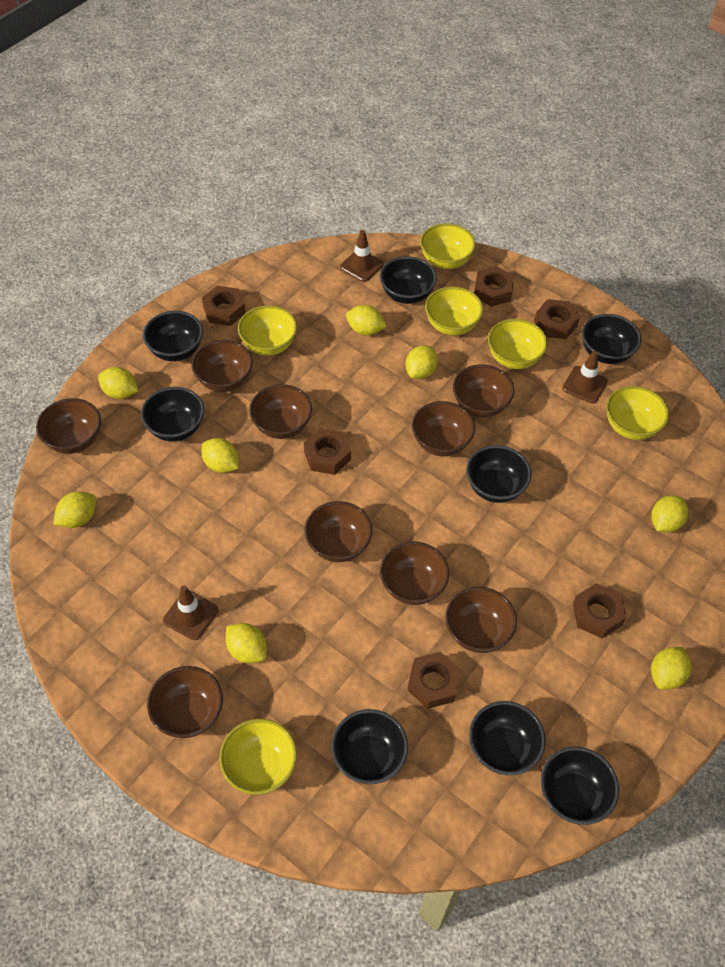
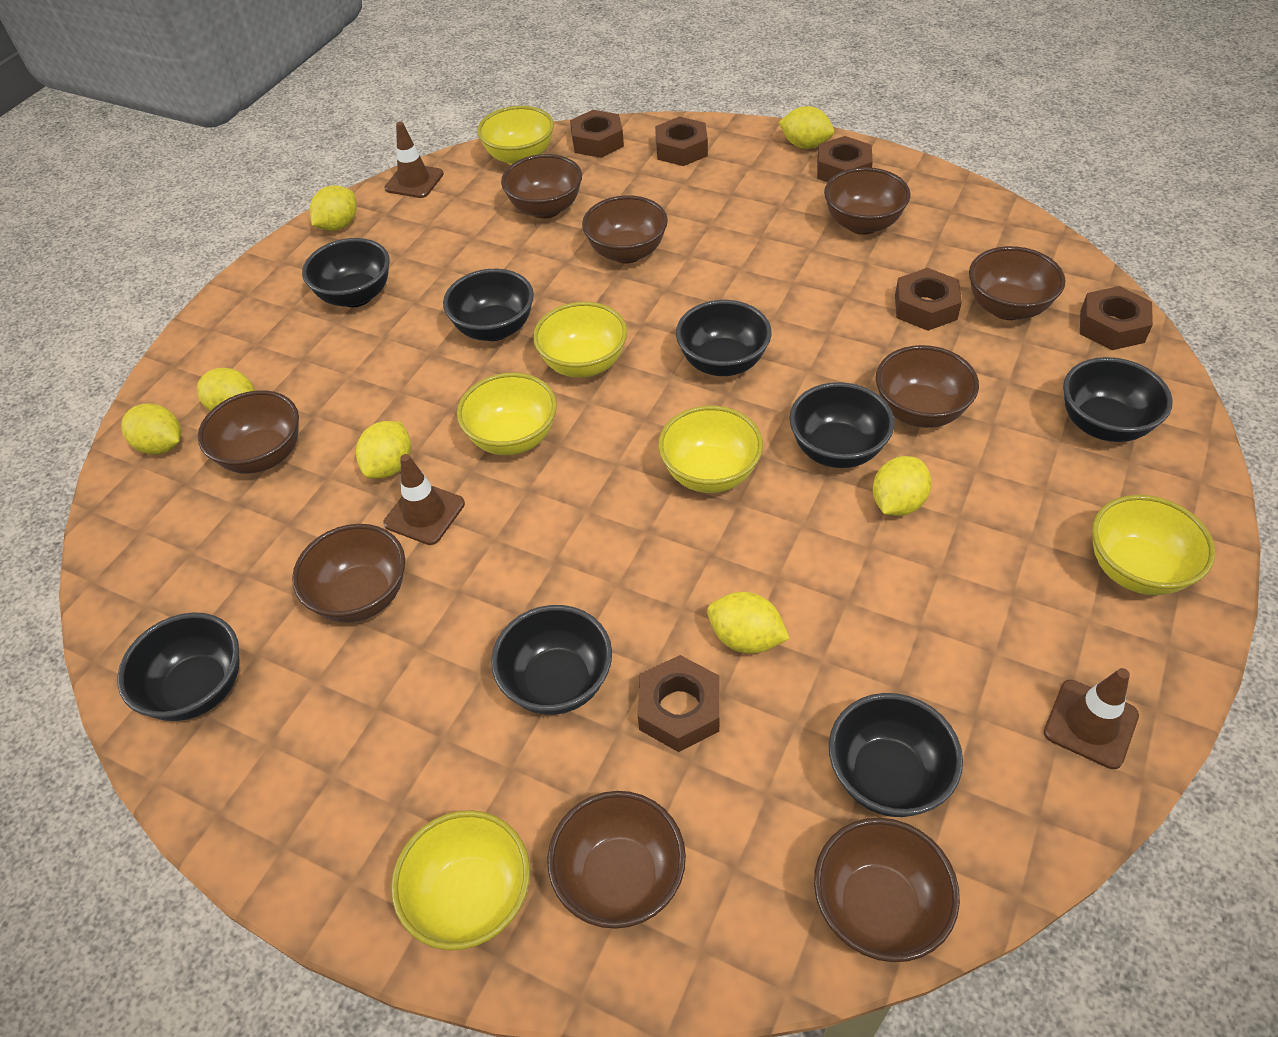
yellow lemon: 8 -> 7

